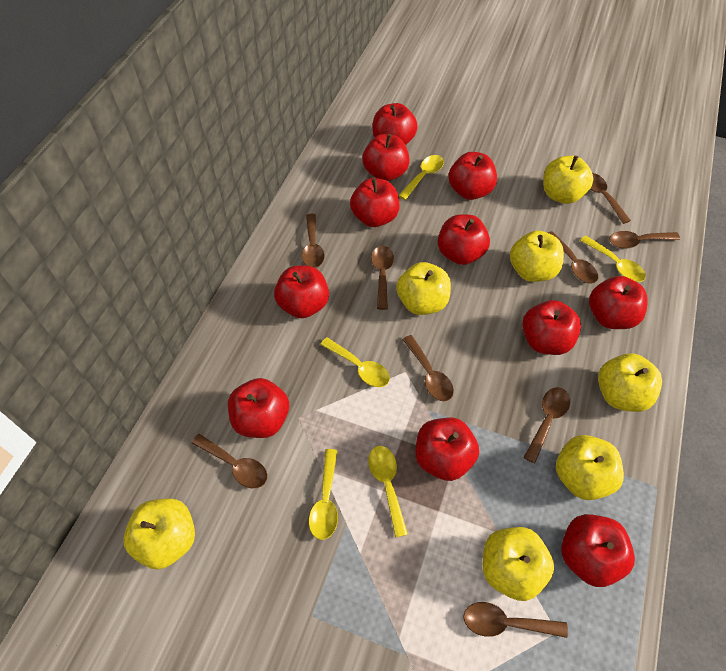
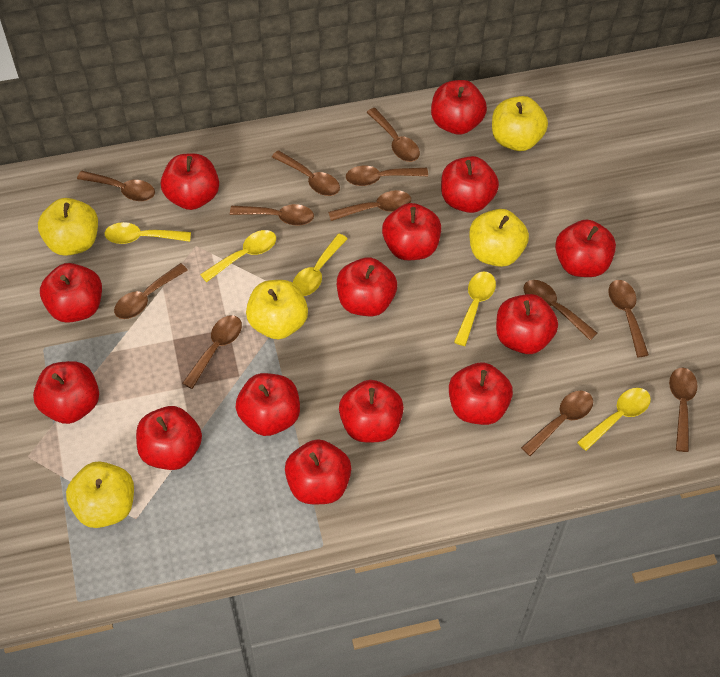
brown spoon: 9 -> 12
red apple: 11 -> 14
yellow apple: 7 -> 5

